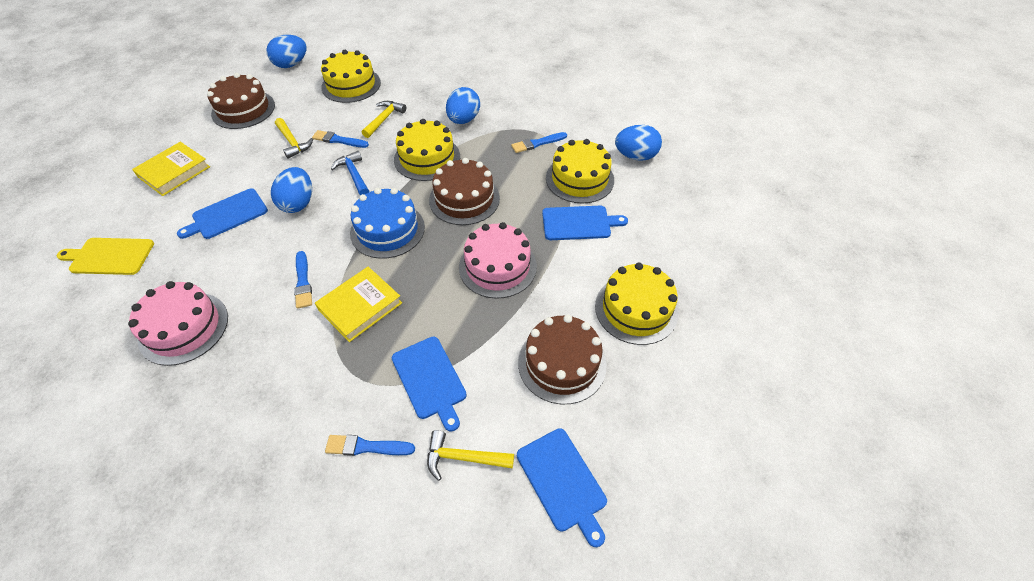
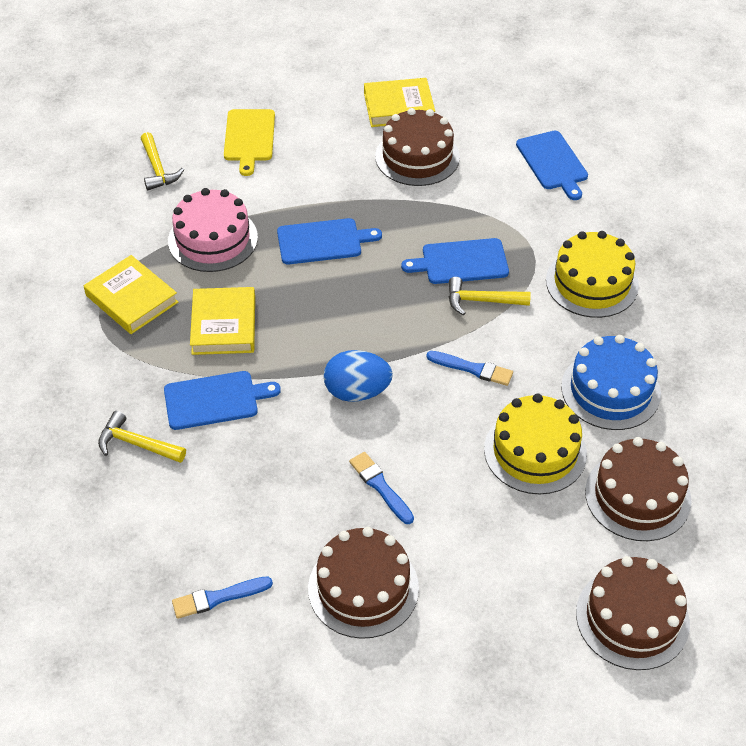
blue brush: 4 -> 3
blue egg: 4 -> 1
blue hammer: 1 -> 0
brown cake: 3 -> 4
pink cake: 2 -> 1
yellow book: 2 -> 3
yellow cake: 4 -> 2

